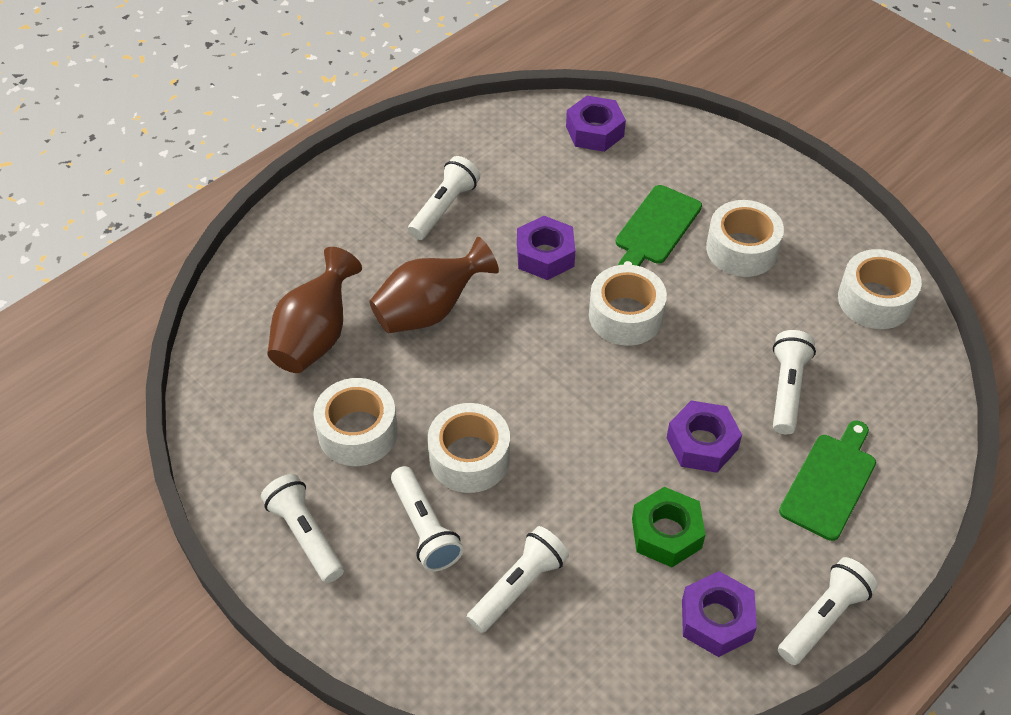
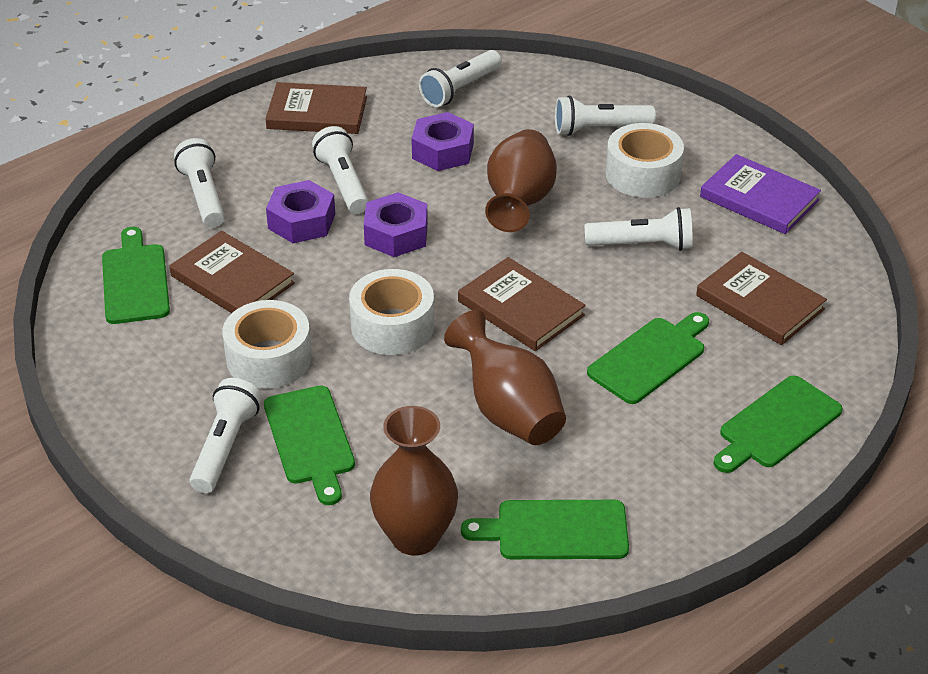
brown book: 0 -> 4
brown vase: 2 -> 3
green cutting board: 2 -> 5
green nut: 1 -> 0
purple book: 0 -> 1
purple nut: 4 -> 3
white tape: 5 -> 3

